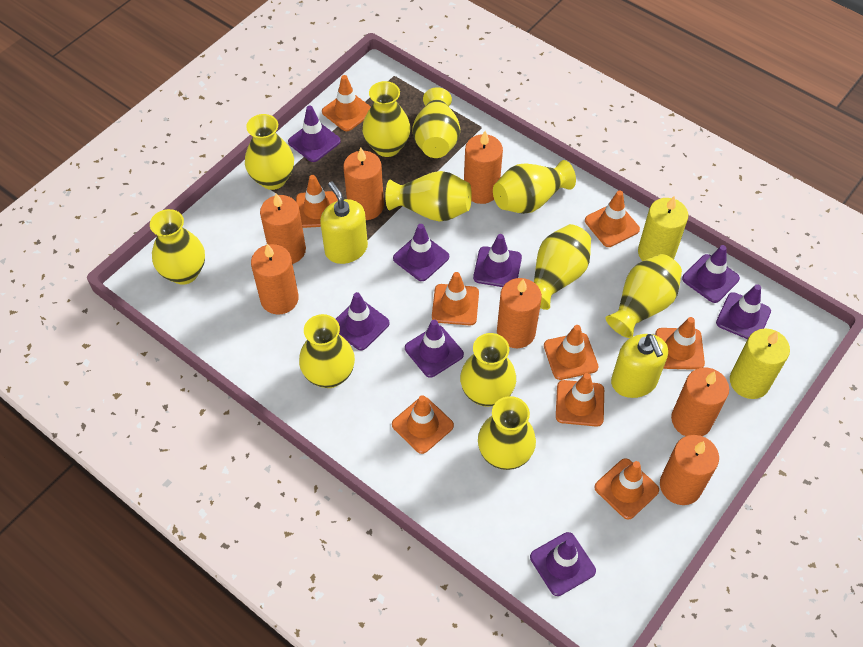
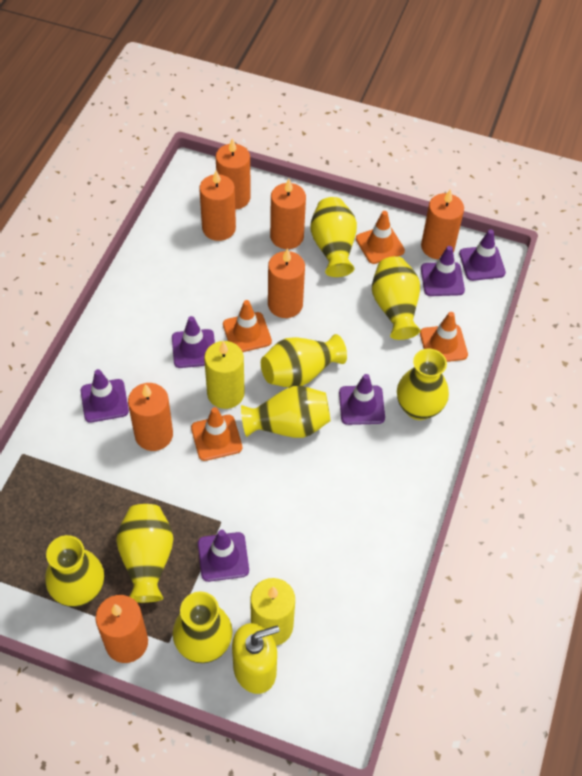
orange traffic cone: 9 -> 4
purple traffic cone: 8 -> 6
yellow soap dispenser: 2 -> 1
yellow vase: 11 -> 8

